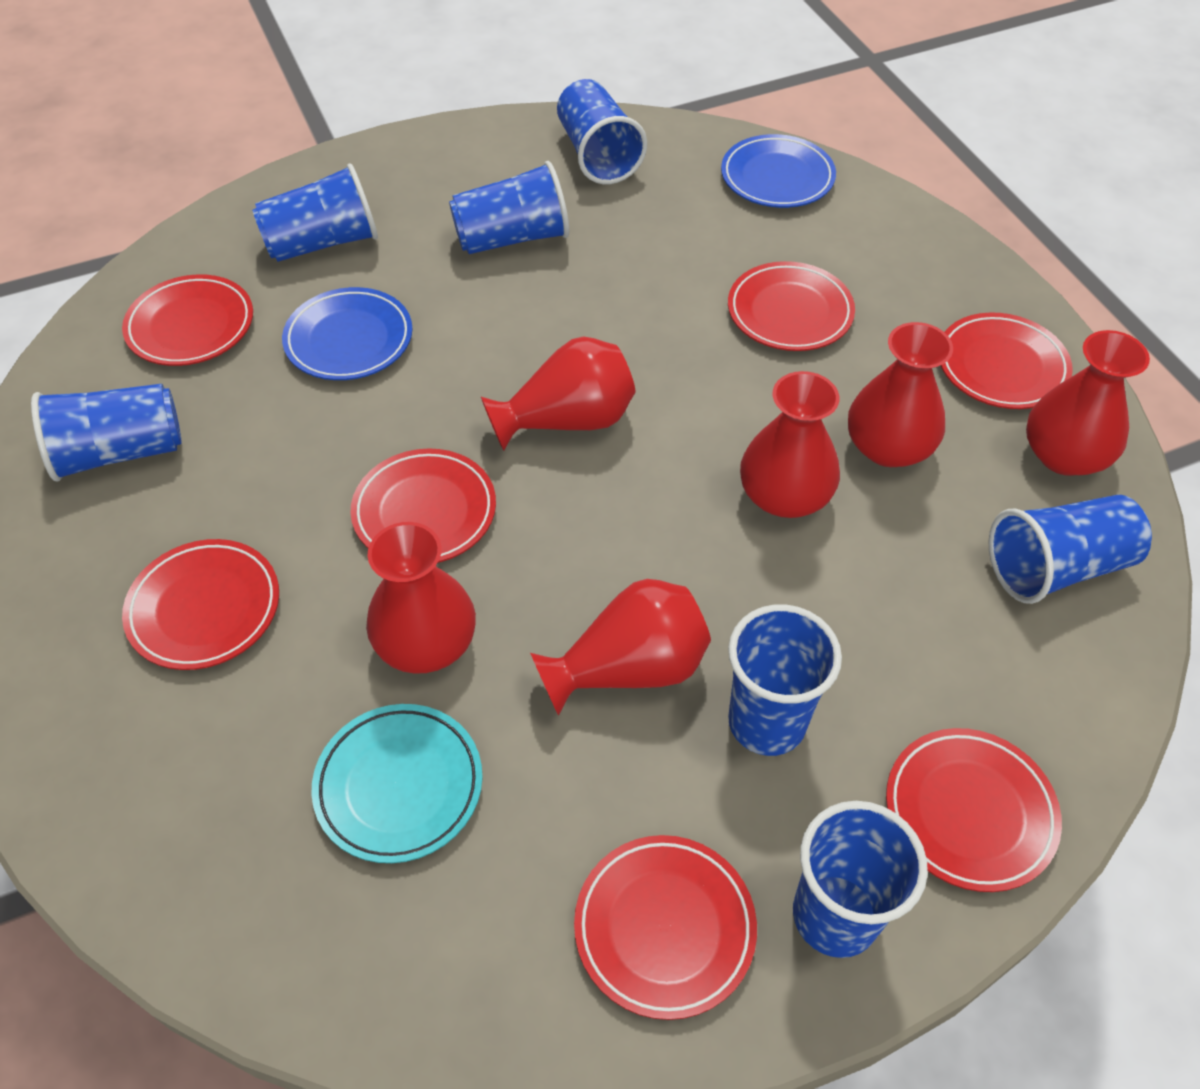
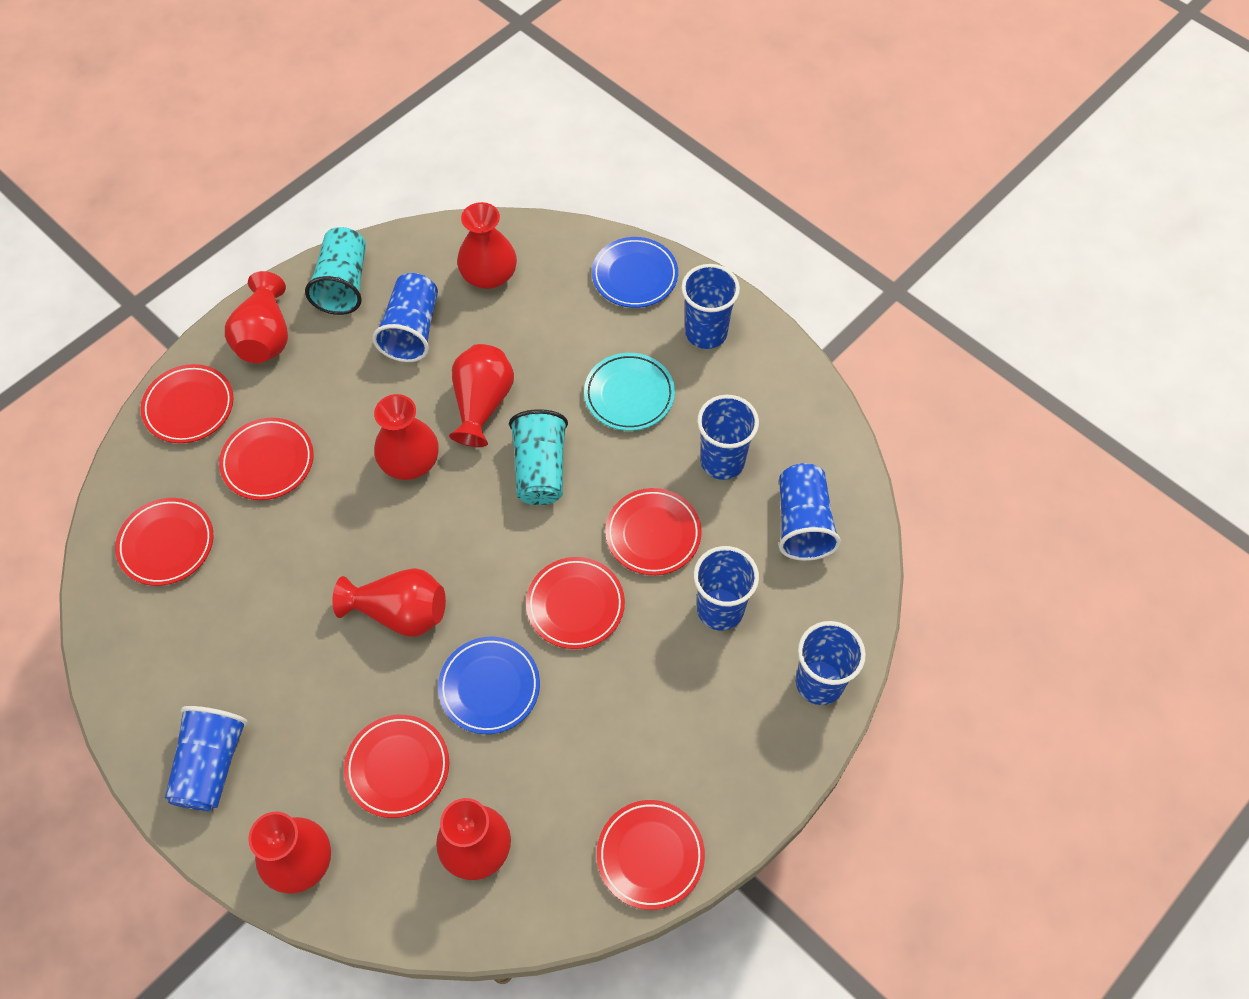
red vase: 6 -> 7
turquoise cup: 0 -> 2

